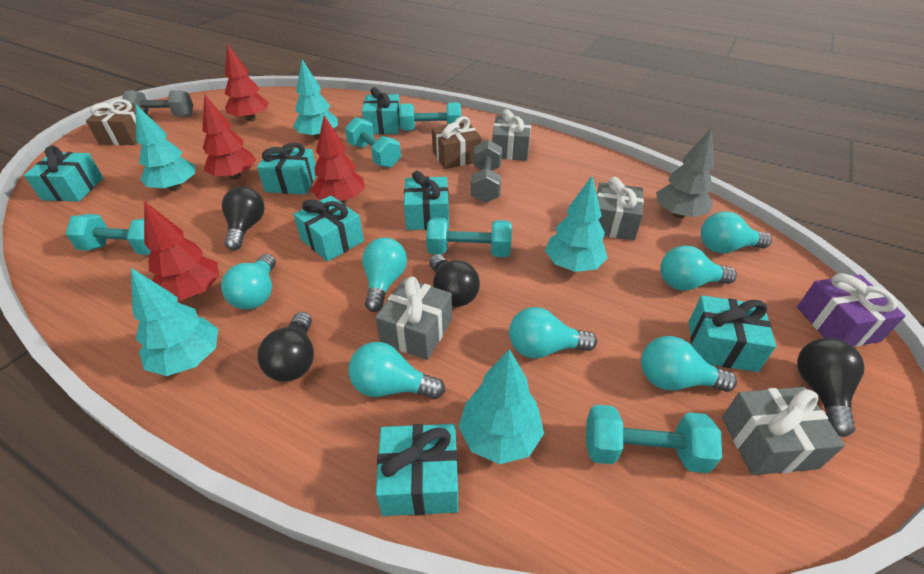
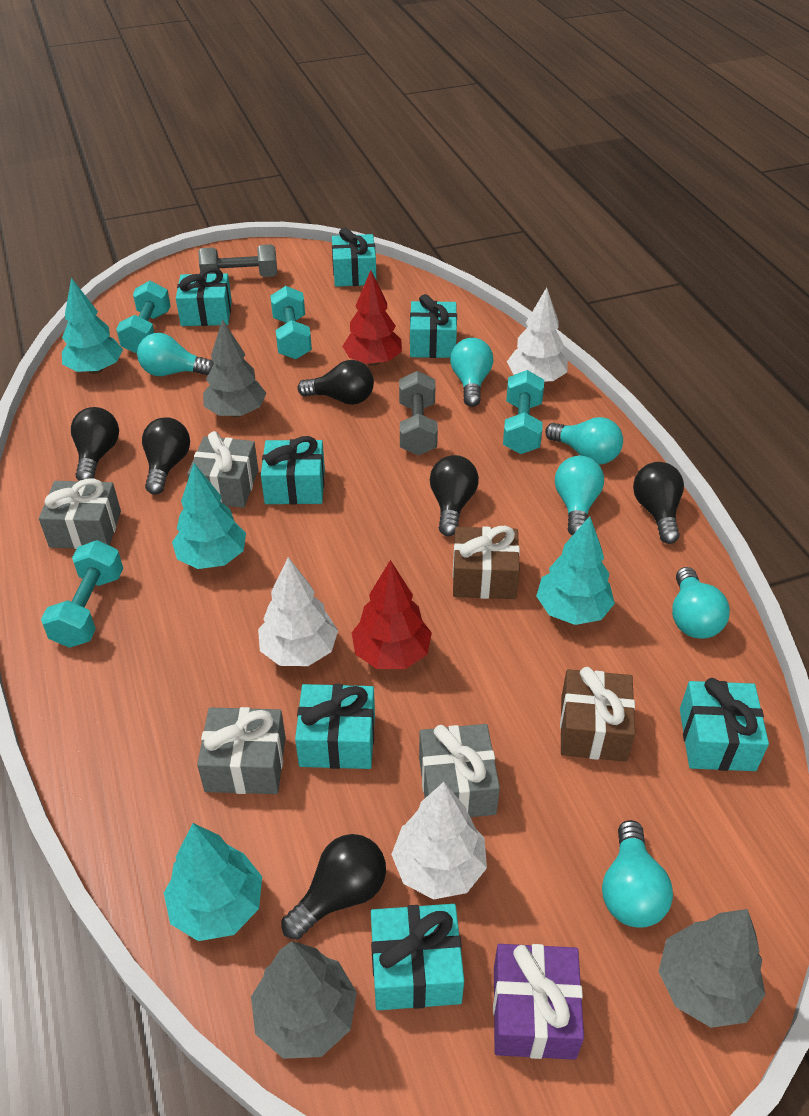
black light bulb: 4 -> 6
grey tree: 1 -> 3
red tree: 4 -> 2
turquoise dumbbell: 5 -> 4
turquoise light bulb: 7 -> 6
turquoise tree: 5 -> 4
white tree: 0 -> 3

